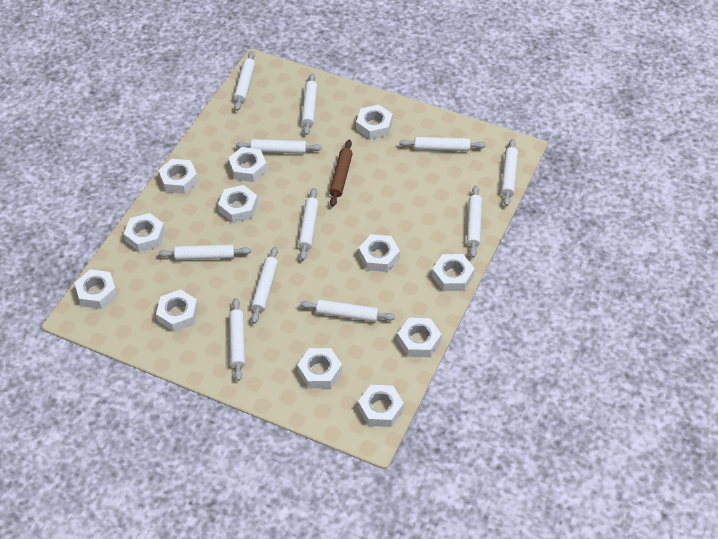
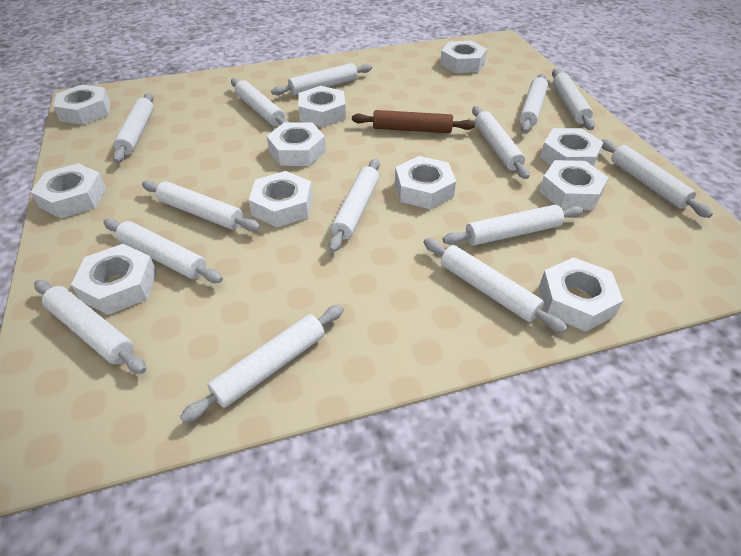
white nut: 12 -> 11
white rolling pin: 11 -> 14

